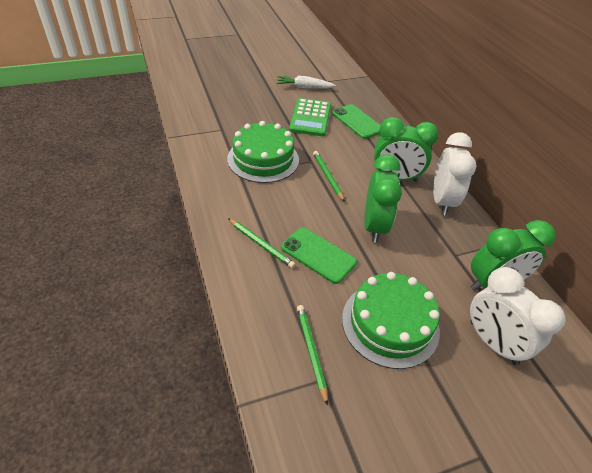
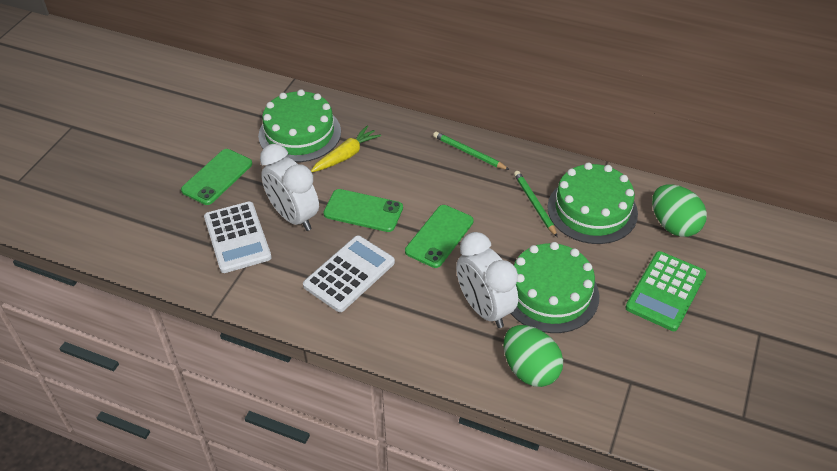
green cake: 2 -> 3
green clock: 3 -> 0
green egg: 0 -> 2
green pencil: 3 -> 2
green phone: 2 -> 3
white calculator: 0 -> 2
white carrot: 1 -> 0
yellow carrot: 0 -> 1

